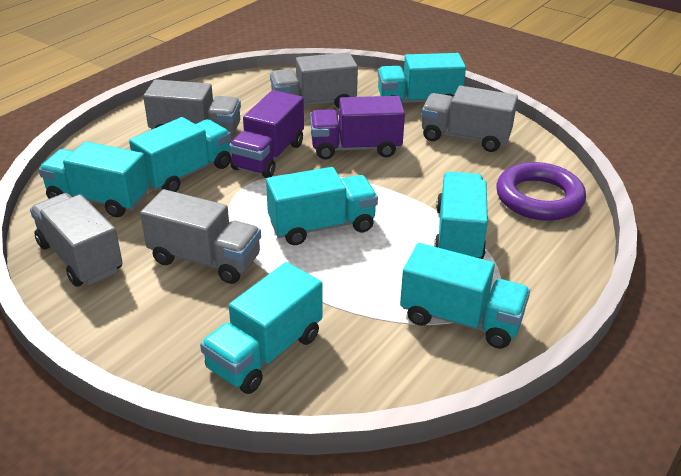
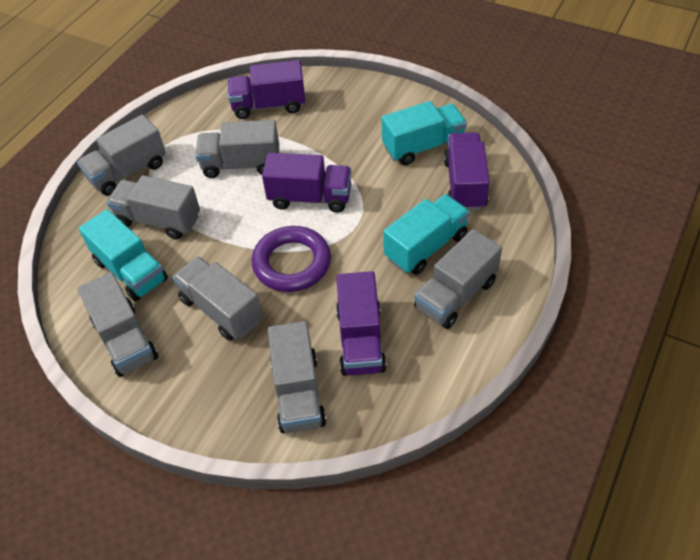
grey truck: 5 -> 7
purple truck: 2 -> 4
turquoise truck: 7 -> 3

